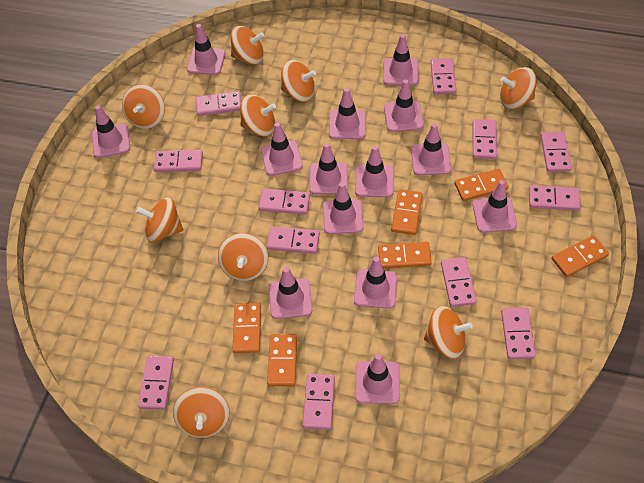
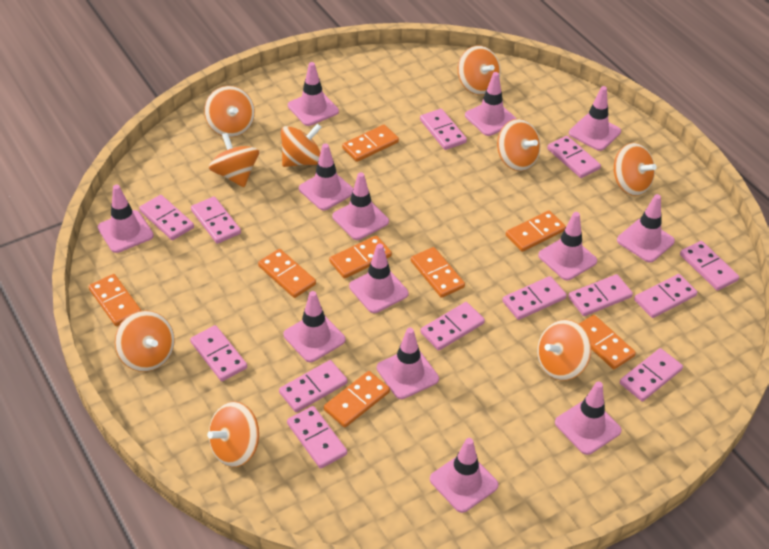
orange domino: 6 -> 8
pink domino: 12 -> 13
pink traffic cone: 14 -> 13

